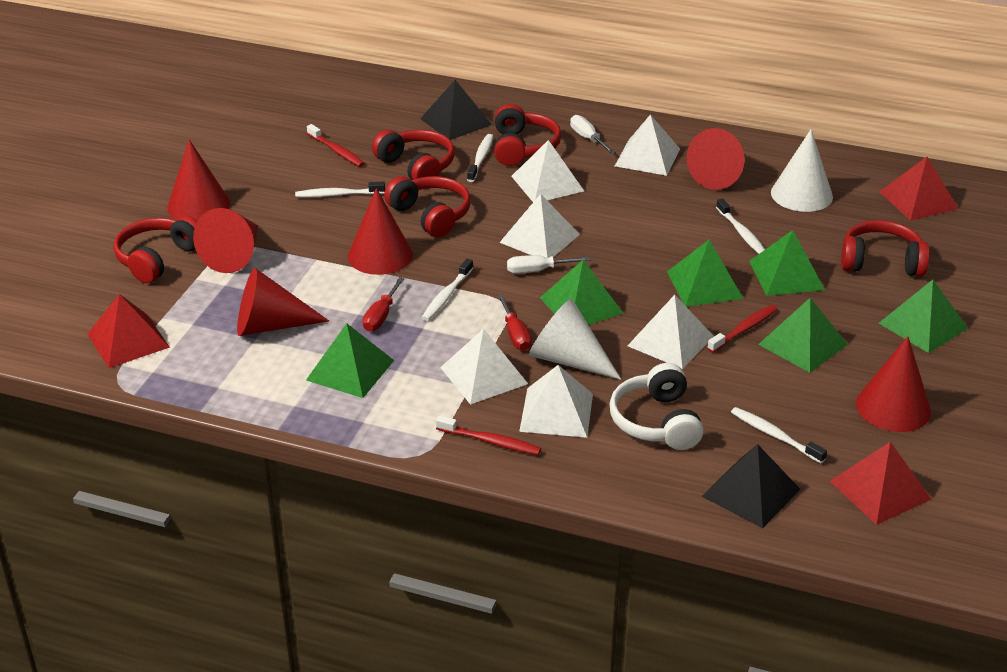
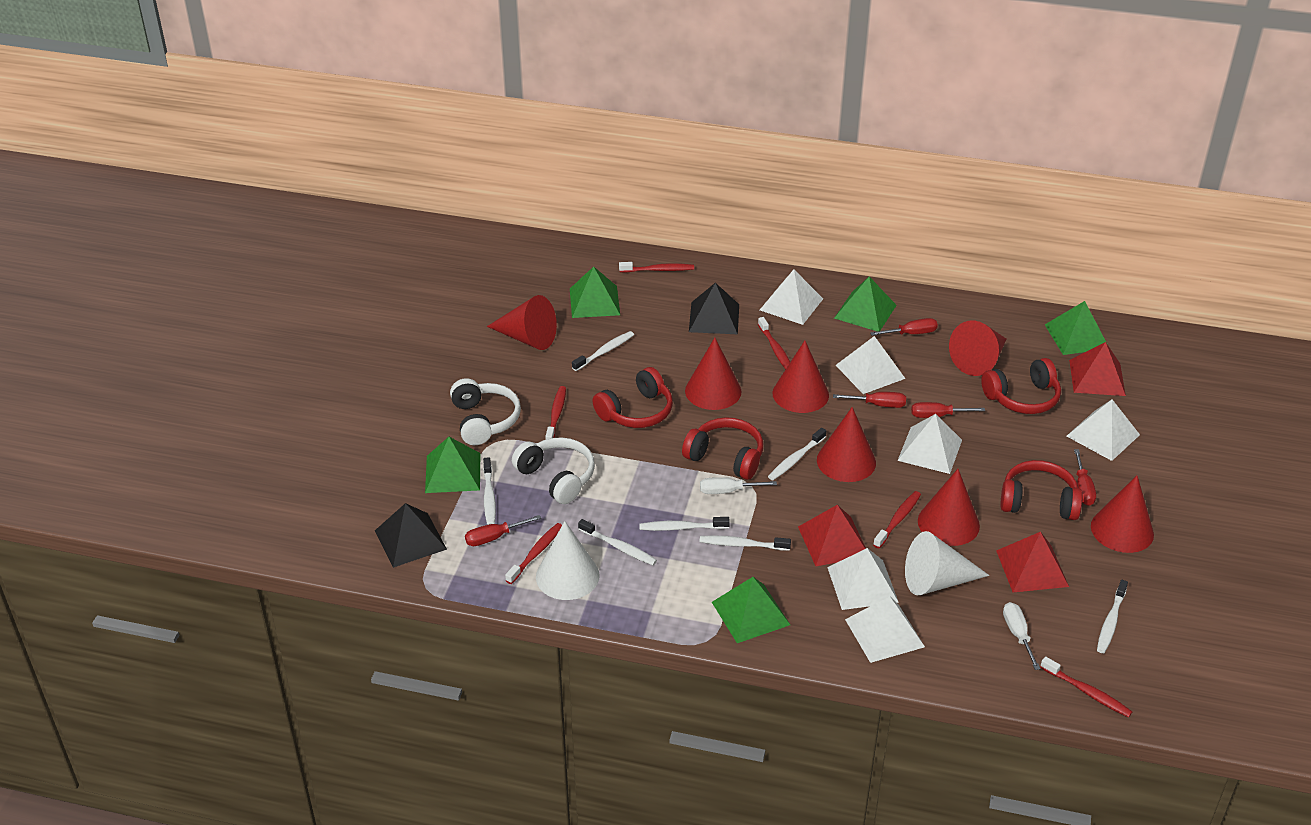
green pyramid: 6 -> 5
red cone: 6 -> 7
red headphones: 5 -> 4
red screwdriver: 2 -> 5
red toothbrush: 3 -> 6
white headphones: 1 -> 2
white toothbrush: 5 -> 7

